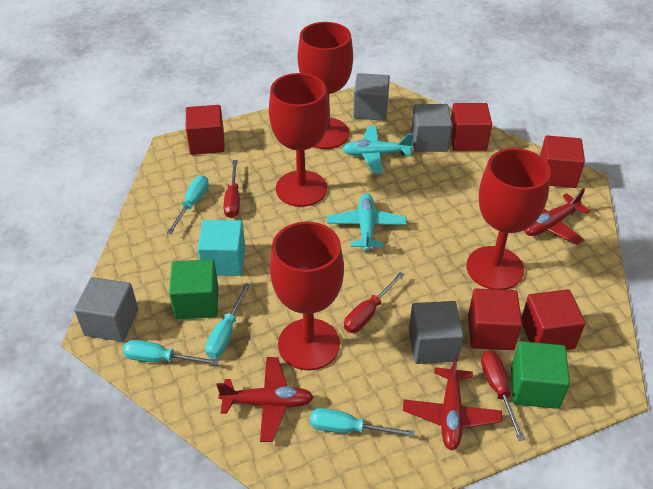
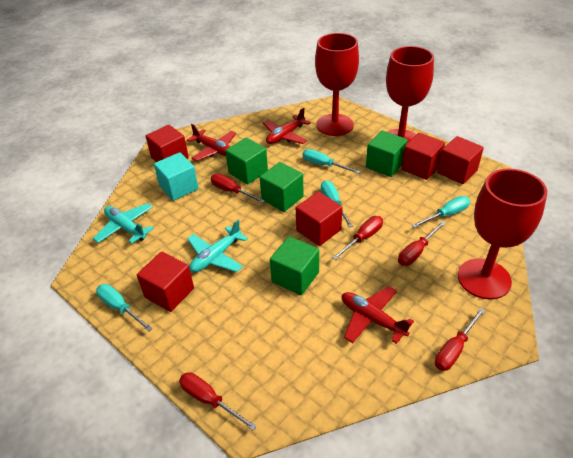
green cube: 2 -> 4
grey cube: 4 -> 0
red goblet: 4 -> 3
red screwdriver: 3 -> 5

